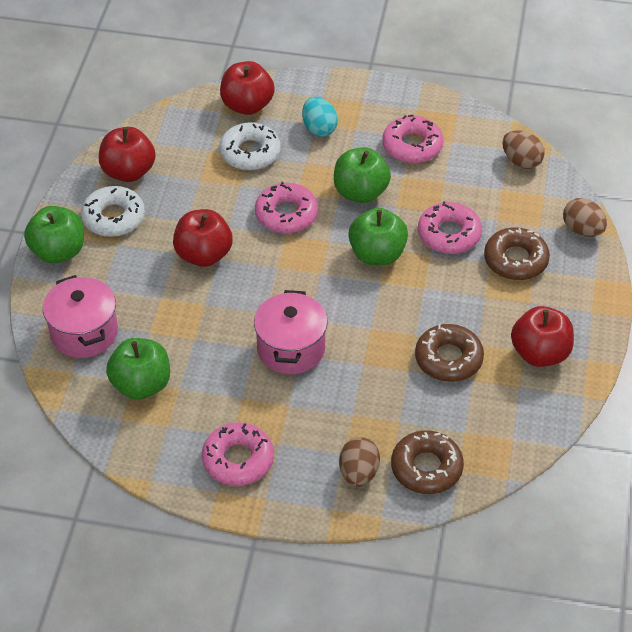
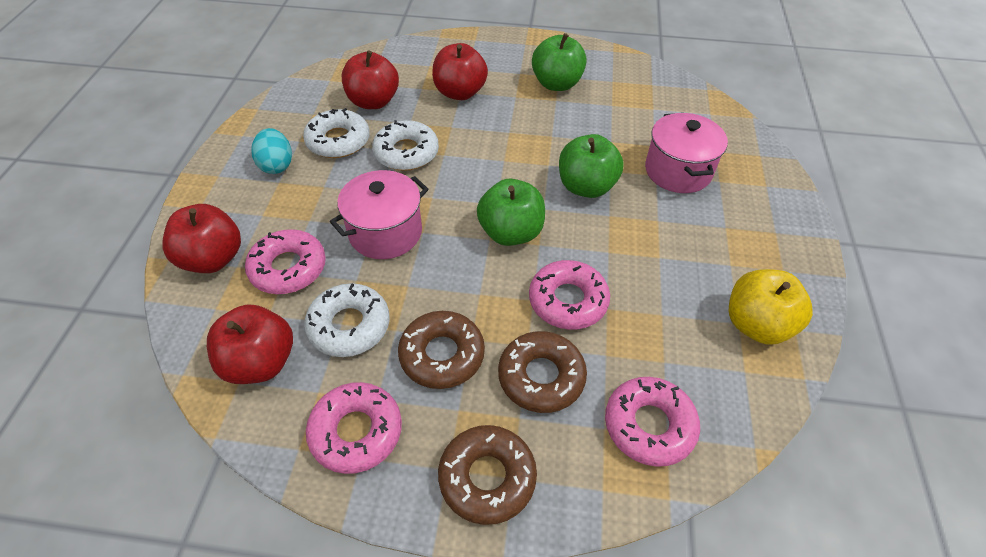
brown egg: 3 -> 0
green apple: 4 -> 3
white donut: 2 -> 3
yellow apple: 0 -> 1

